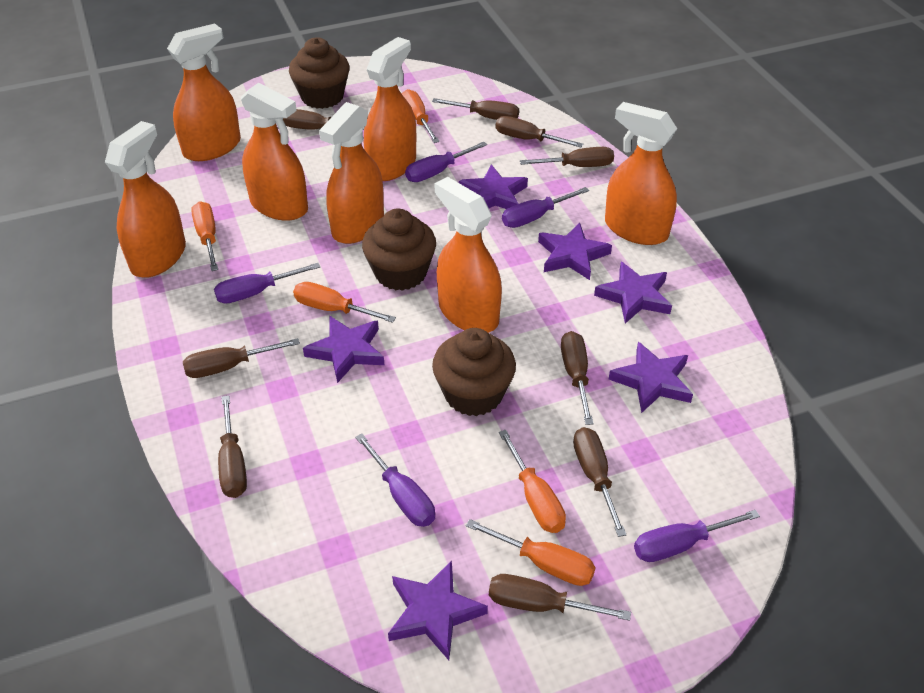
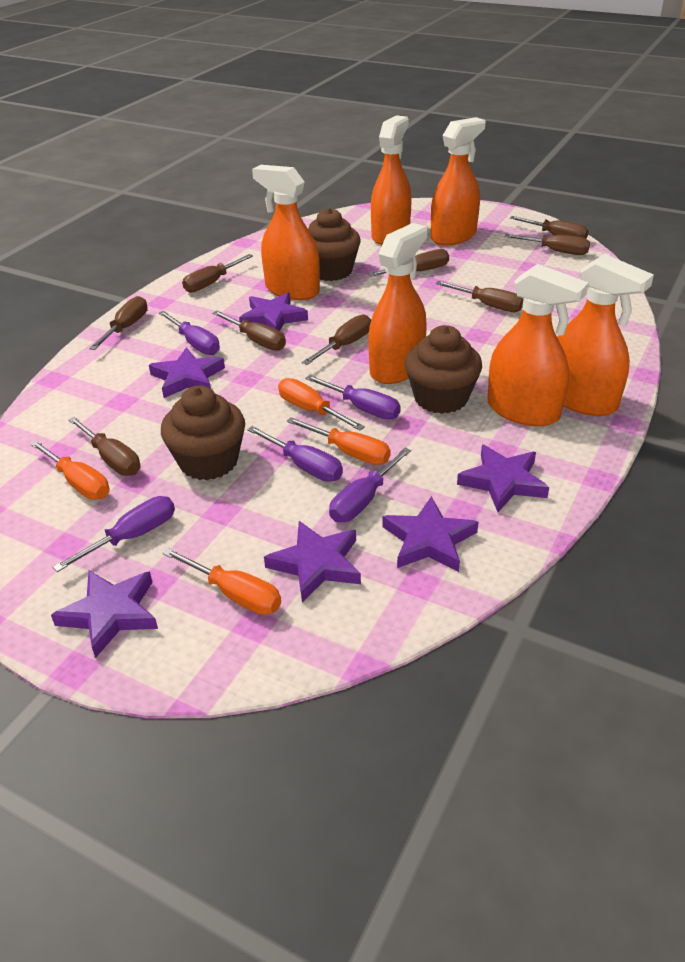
orange screwdriver: 5 -> 4
orange spray bottle: 7 -> 6

